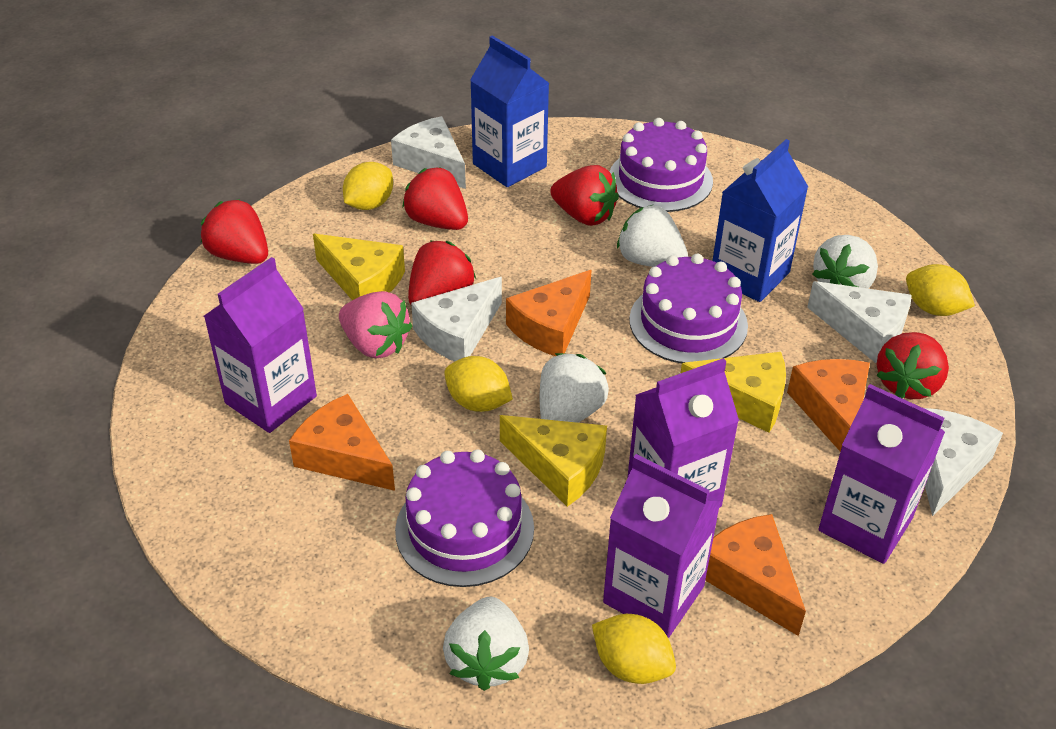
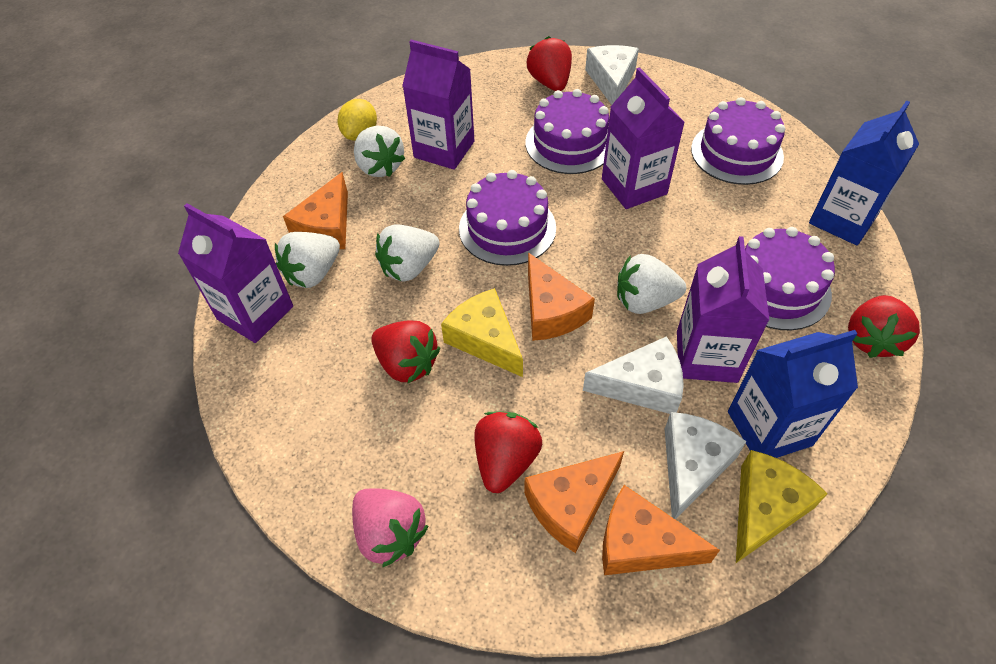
purple cake: 3 -> 4
red strawberry: 5 -> 4
white cheese: 4 -> 3
yellow cheese: 3 -> 2
yellow lemon: 4 -> 1

